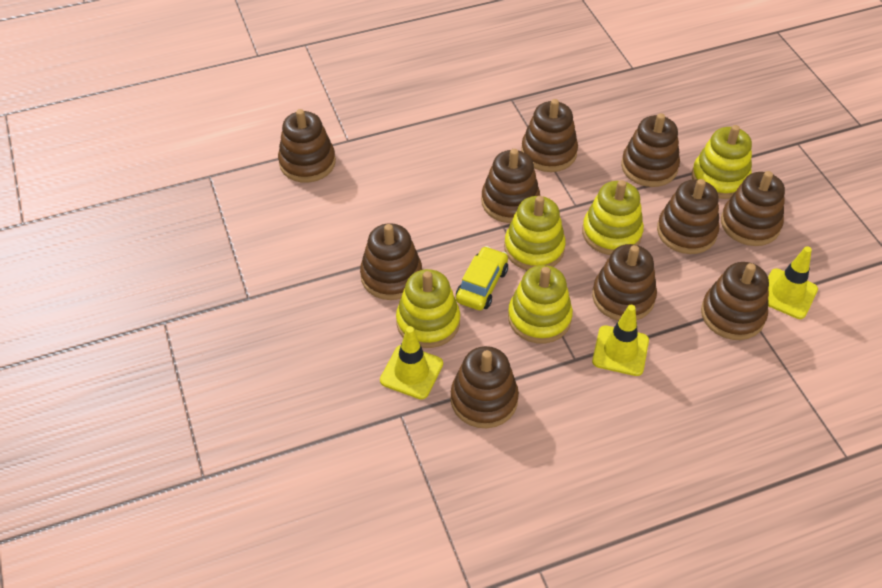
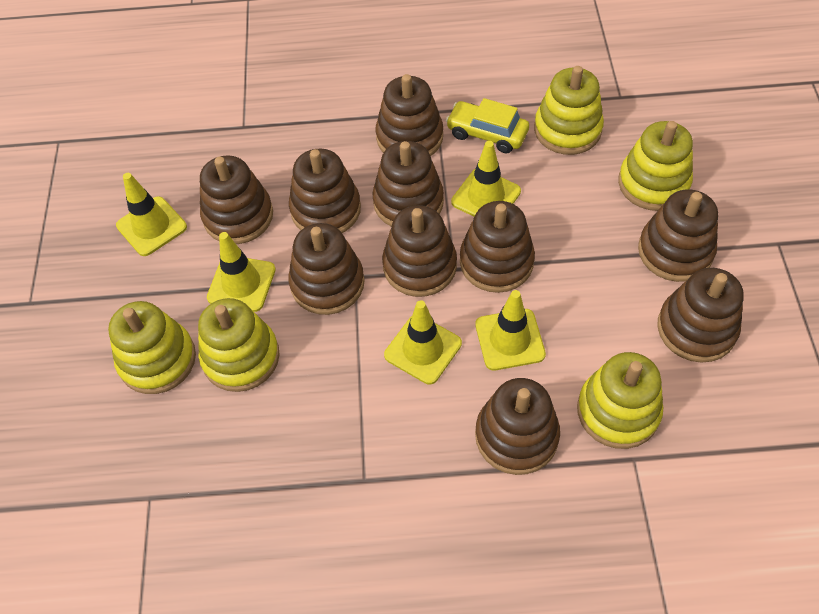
yellow traffic cone: 3 -> 5

